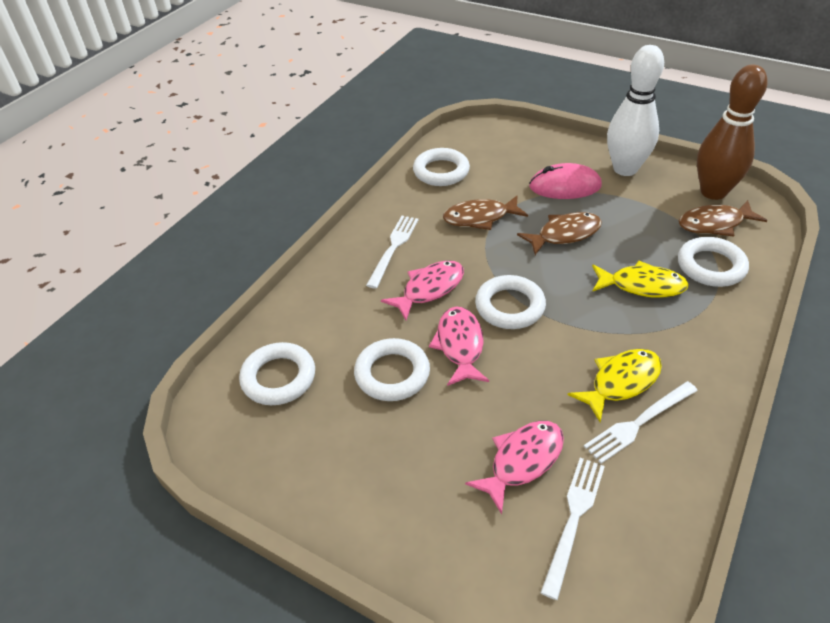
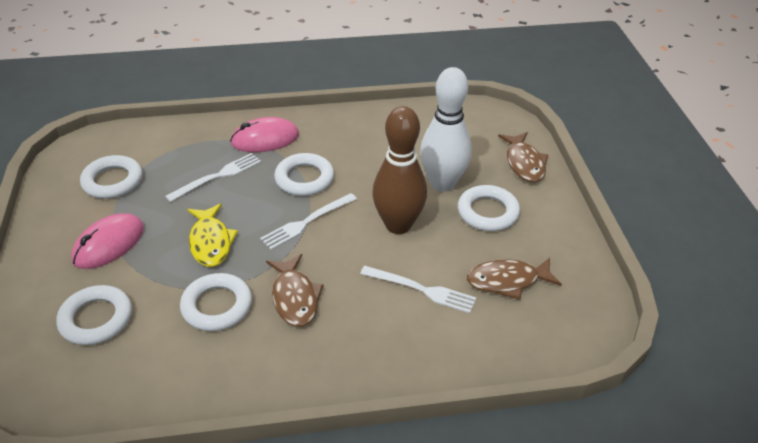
pink fish: 3 -> 0
pink mouse: 1 -> 2
yellow fish: 2 -> 1

